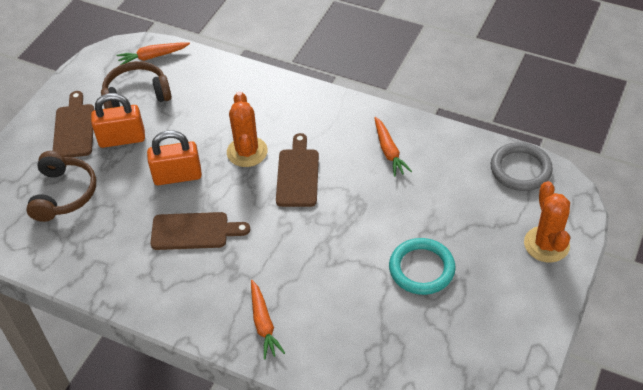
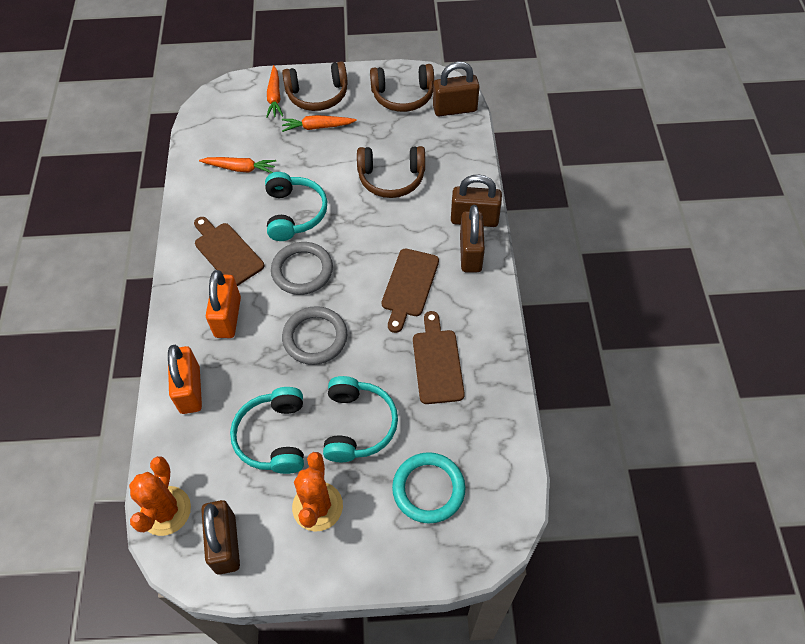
brown headphones: 2 -> 3
brown padlock: 0 -> 4
grey ring: 1 -> 2
turquoise headphones: 0 -> 3

